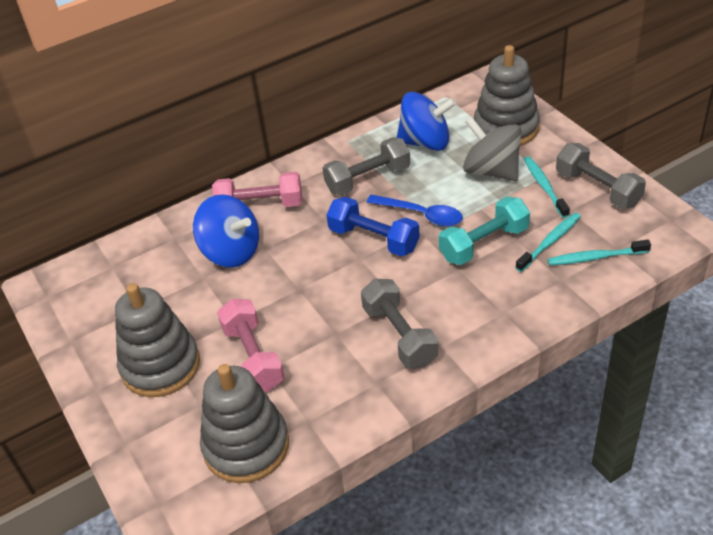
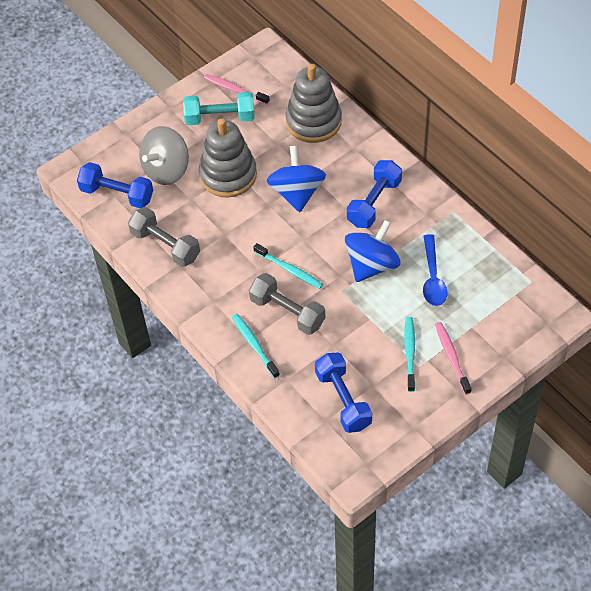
blue dumbbell: 1 -> 3
grey dumbbell: 3 -> 2
grey stacking toy: 3 -> 2
pink dumbbell: 2 -> 0
pink toothbrush: 0 -> 2

